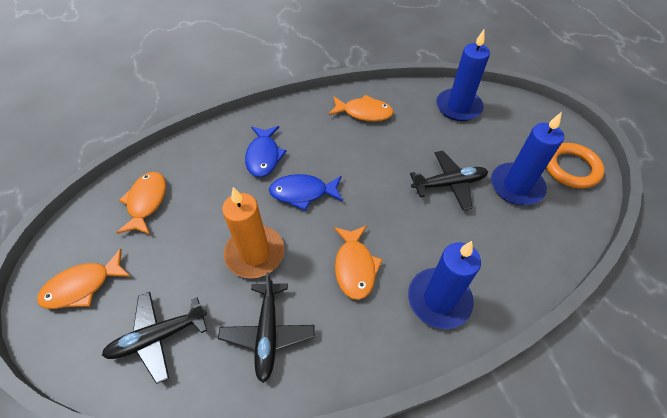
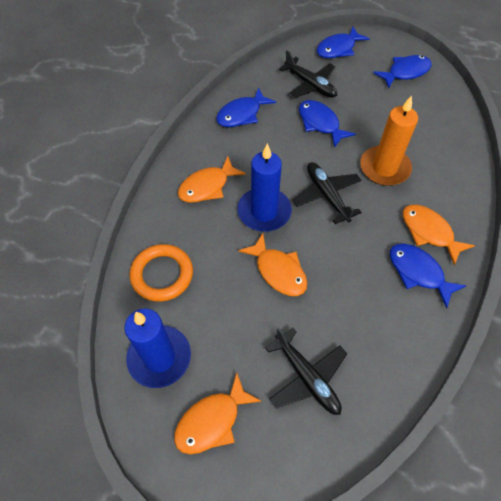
blue candle: 3 -> 2
blue fish: 2 -> 5

